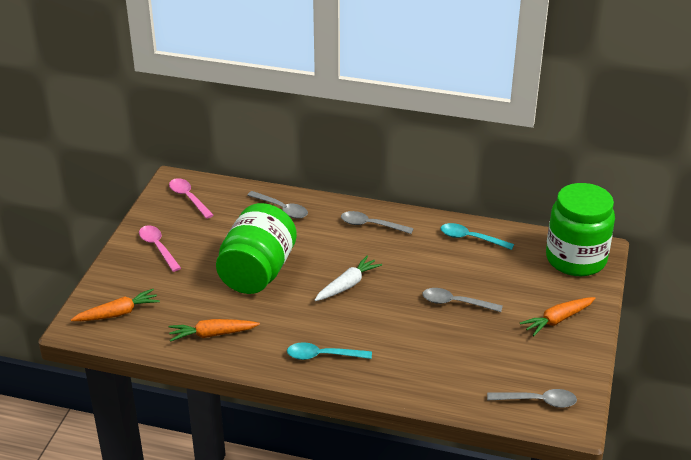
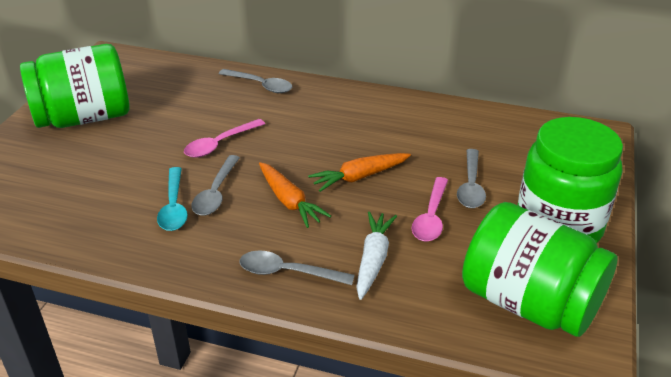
green jar: 2 -> 3
orange carrot: 3 -> 2
turquoise spoon: 2 -> 1

